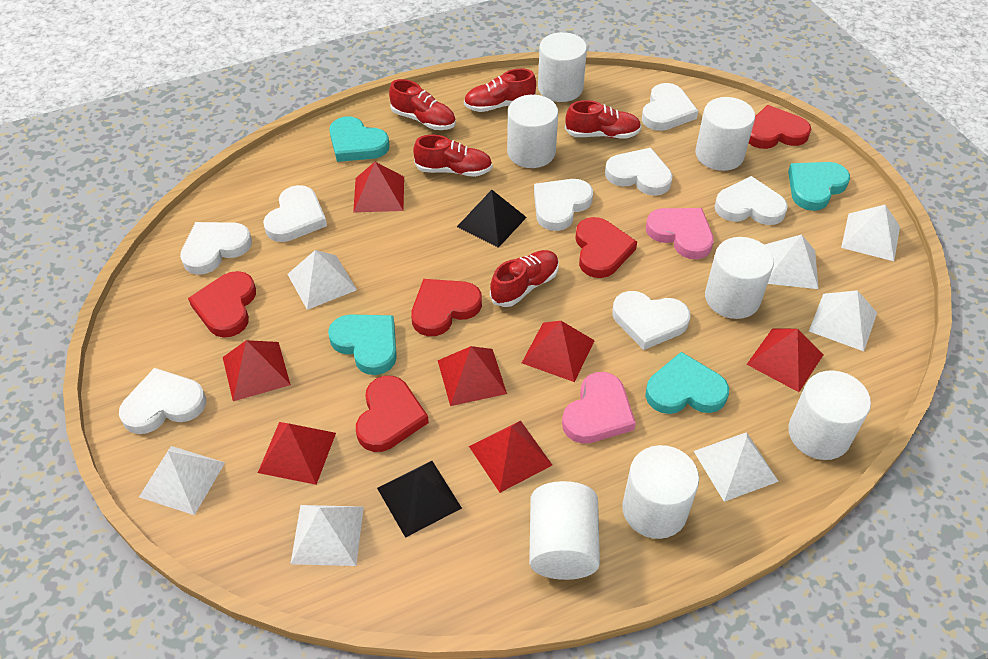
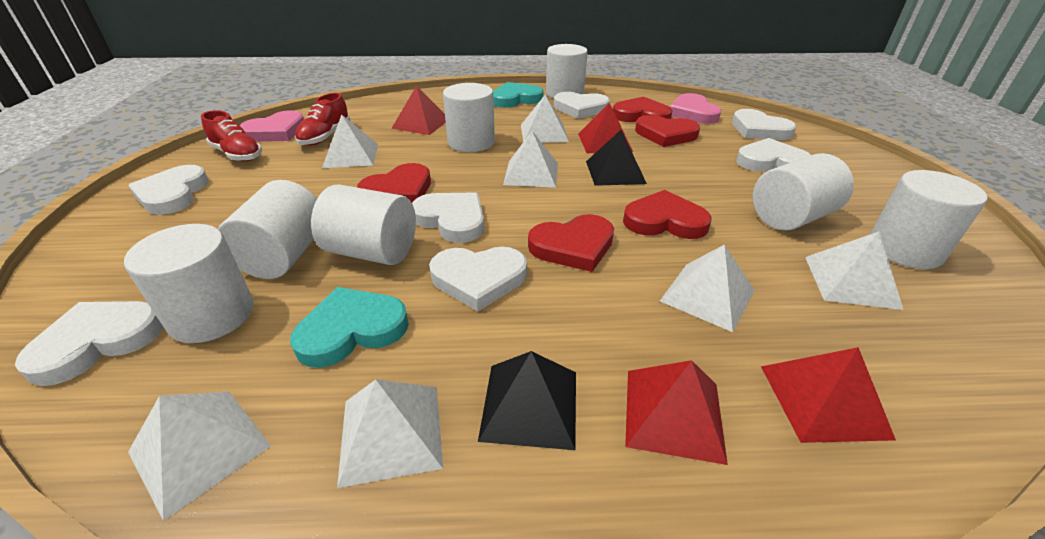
red pyramid: 7 -> 4
red shoe: 5 -> 2
turquoise heart: 4 -> 2
white heart: 8 -> 7

